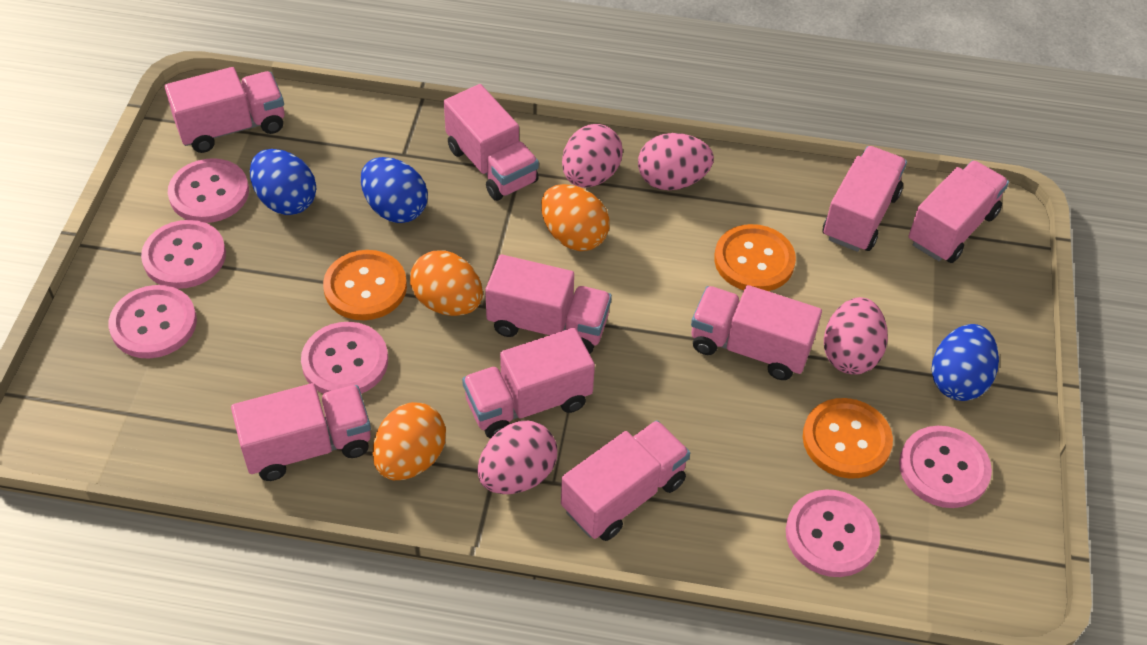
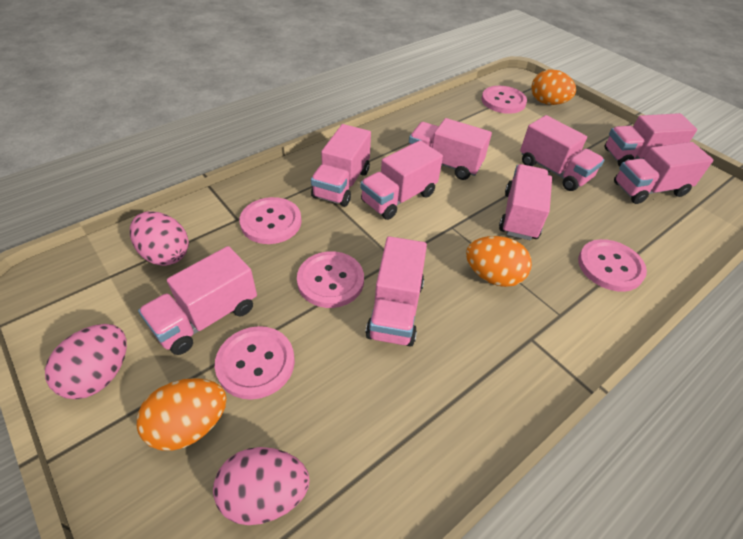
blue egg: 3 -> 0
orange button: 3 -> 0
pink button: 6 -> 5
pink egg: 4 -> 3

